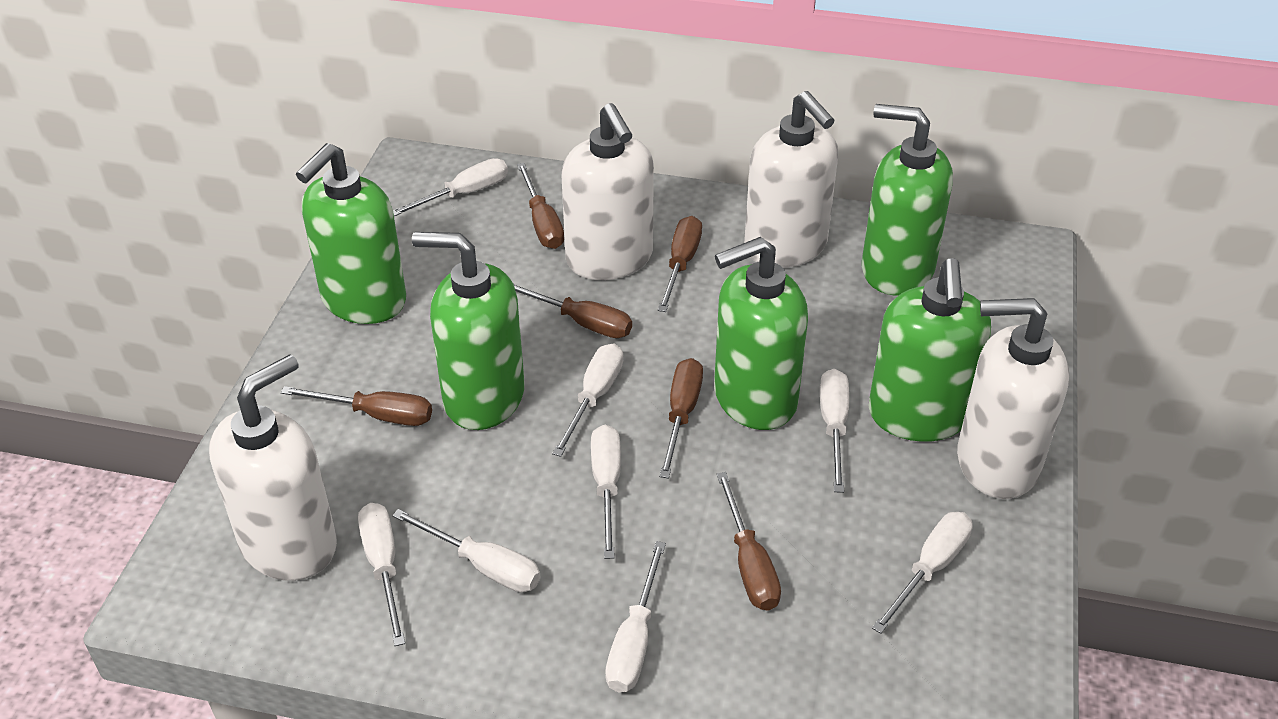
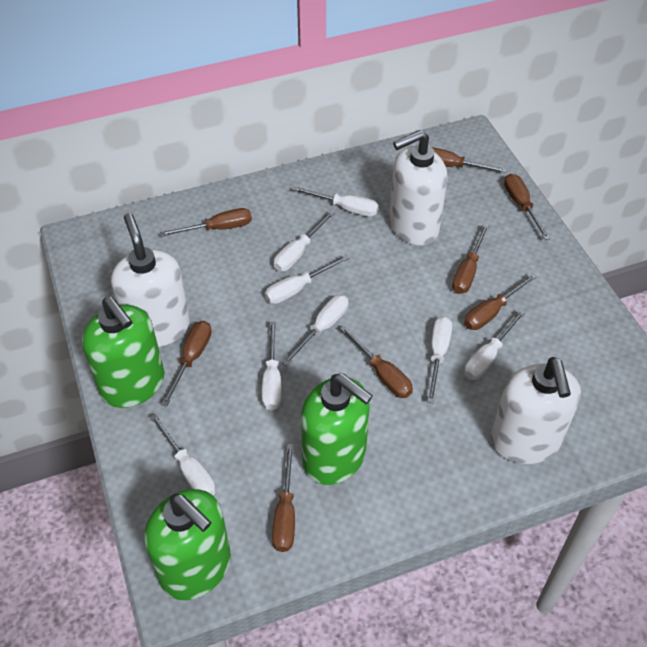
brown screwdriver: 6 -> 8
green soap dispenser: 5 -> 3
white soap dispenser: 4 -> 3

